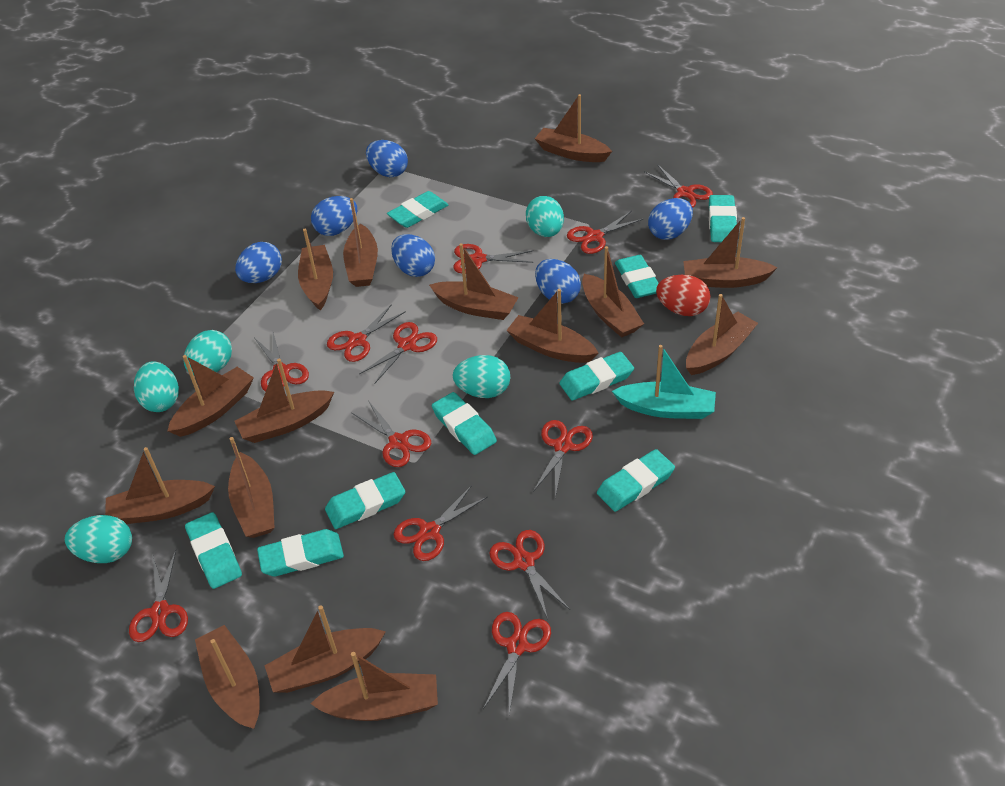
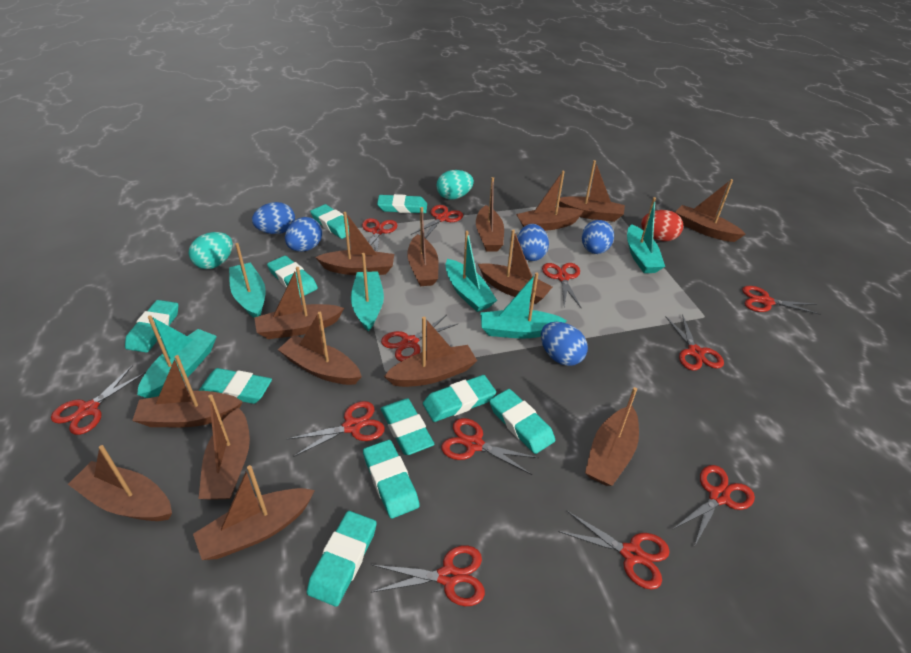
blue egg: 6 -> 5
turquoise boat: 1 -> 6
turquoise egg: 5 -> 2
turquoise eraser: 9 -> 10

